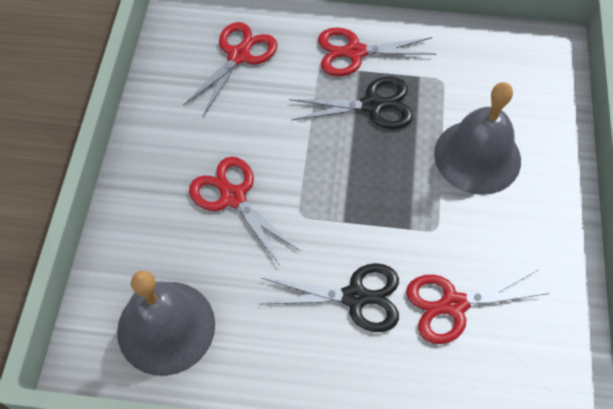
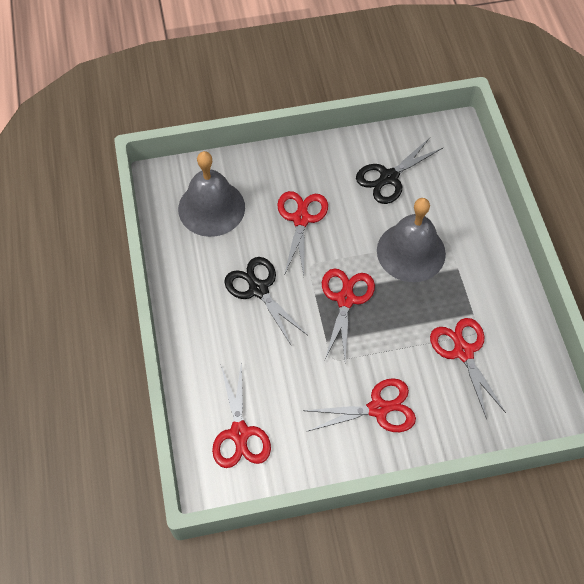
red scissors: 4 -> 5

